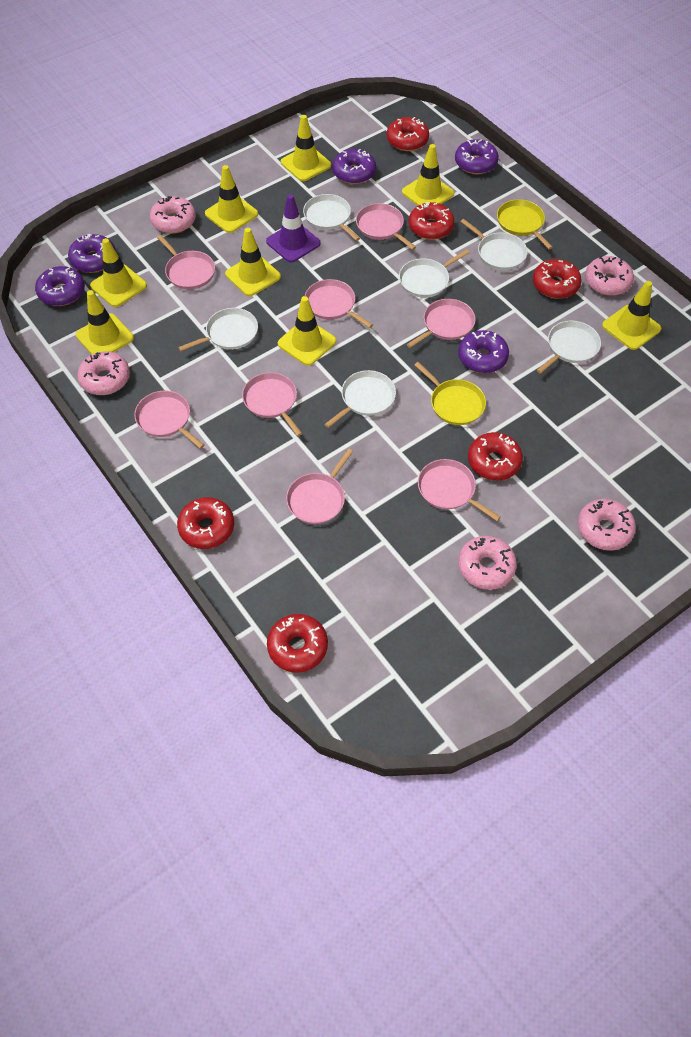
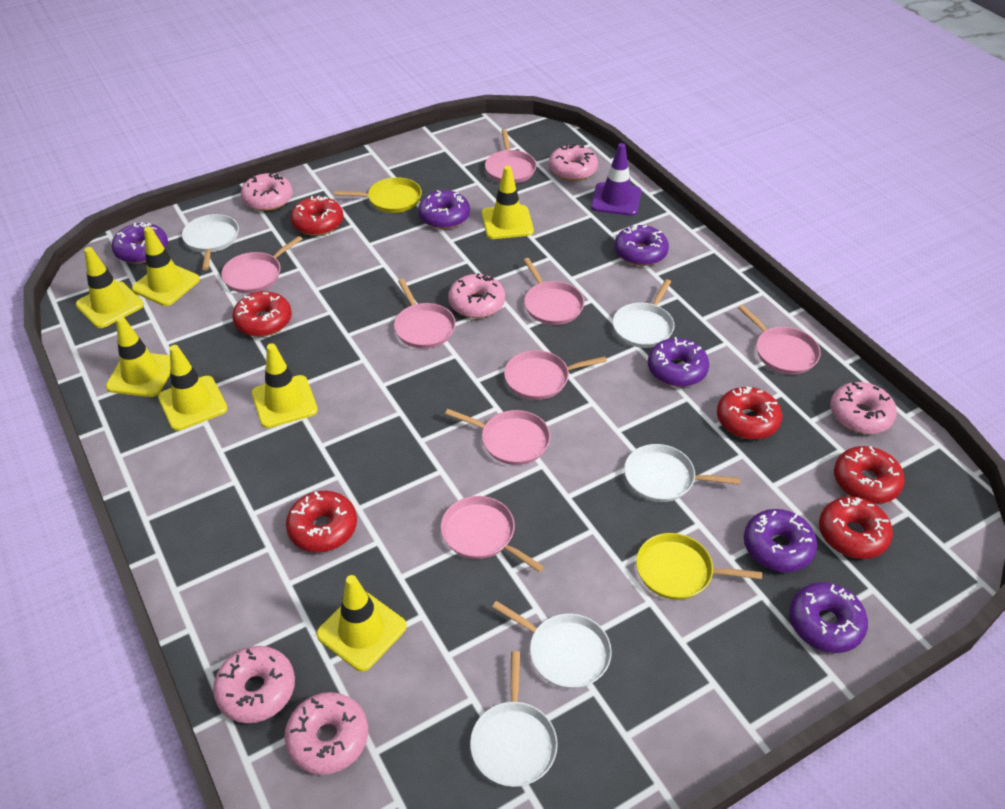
pink donut: 5 -> 6
purple donut: 5 -> 6
white pan: 6 -> 5
yellow traffic cone: 8 -> 7

